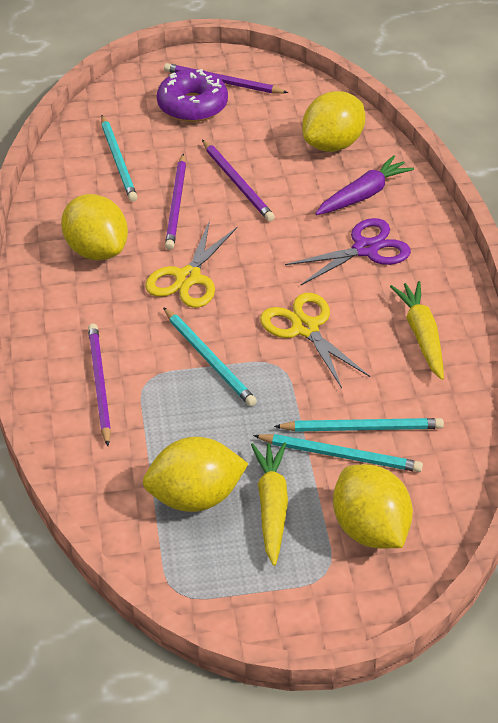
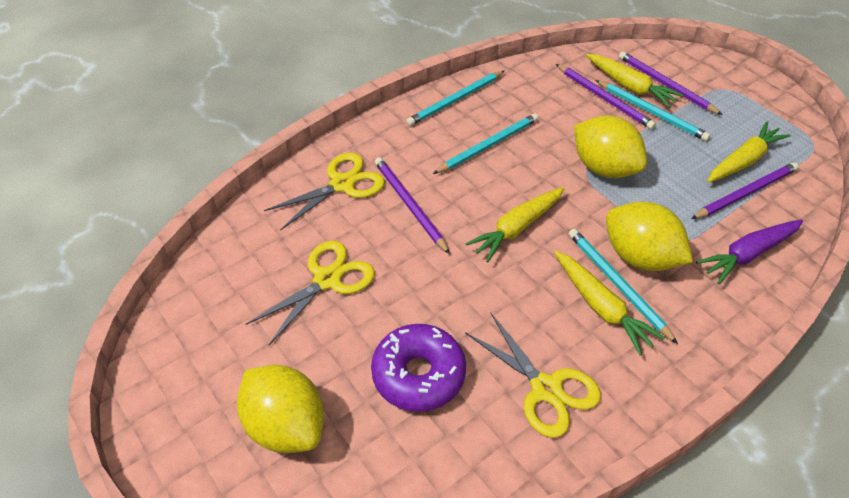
purple scissors: 1 -> 0
yellow carrot: 2 -> 4
yellow lemon: 4 -> 3
yellow scissors: 2 -> 3

